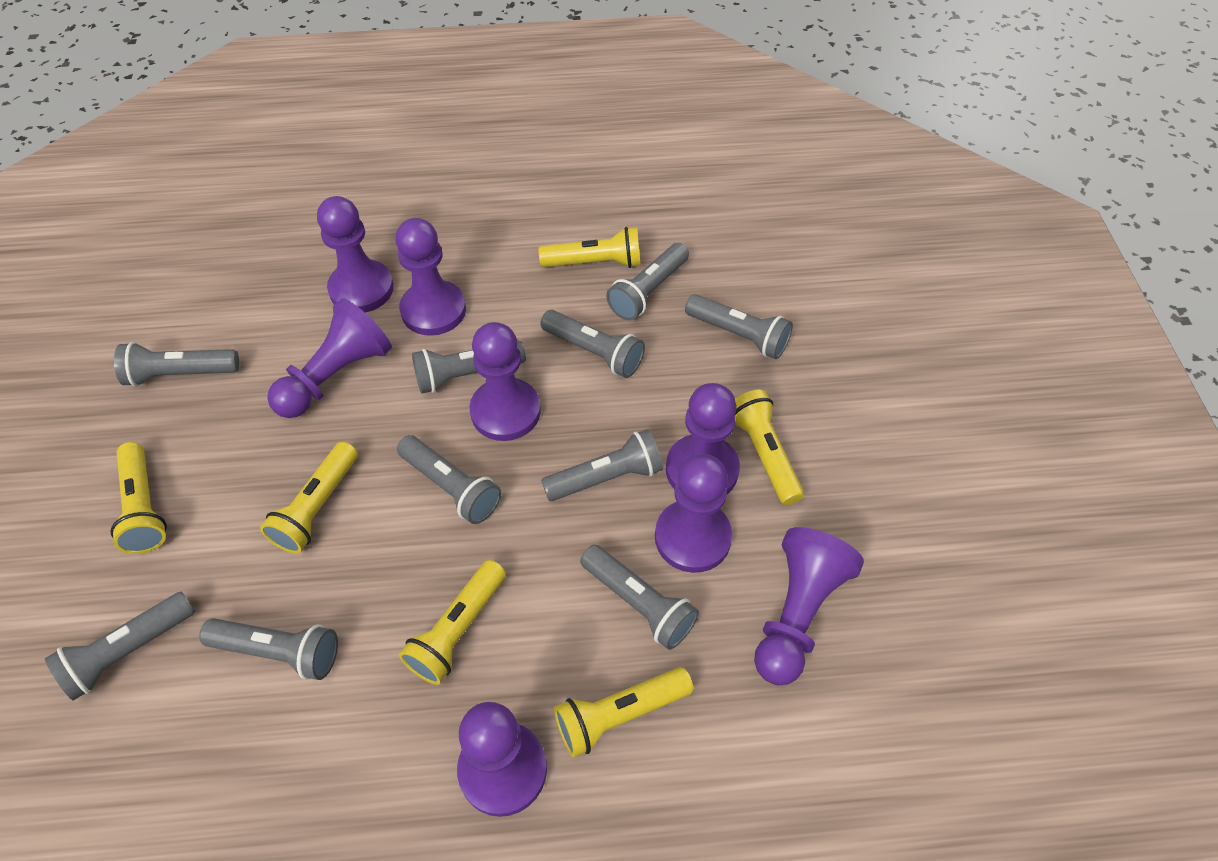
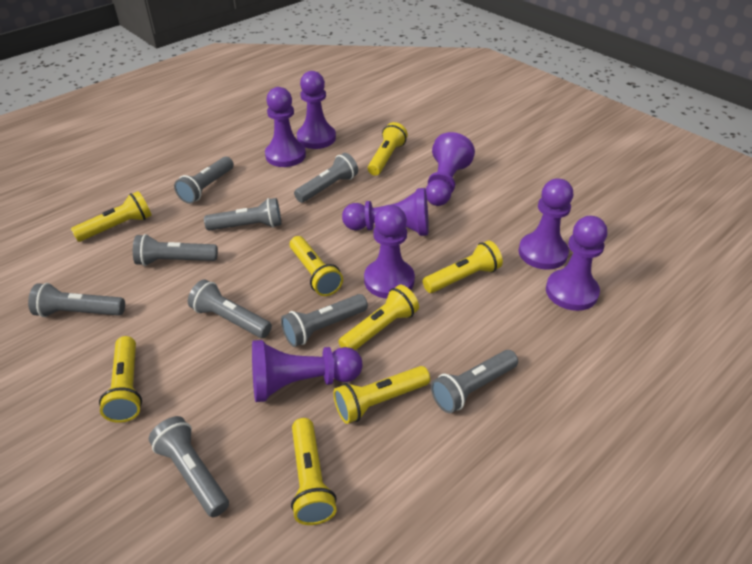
grey flashlight: 10 -> 9
yellow flashlight: 6 -> 8

